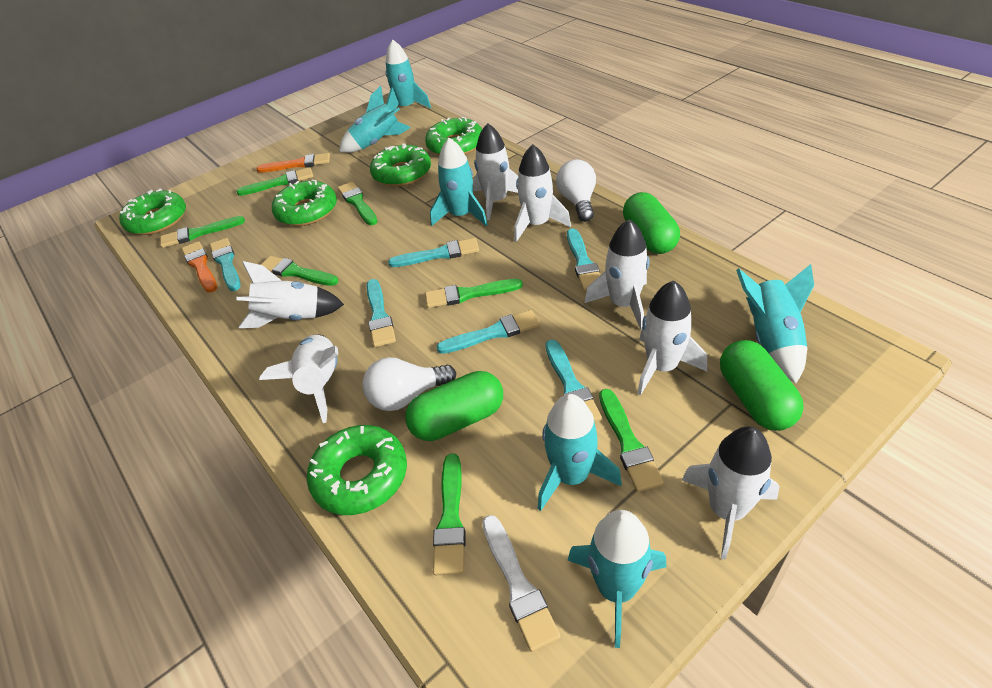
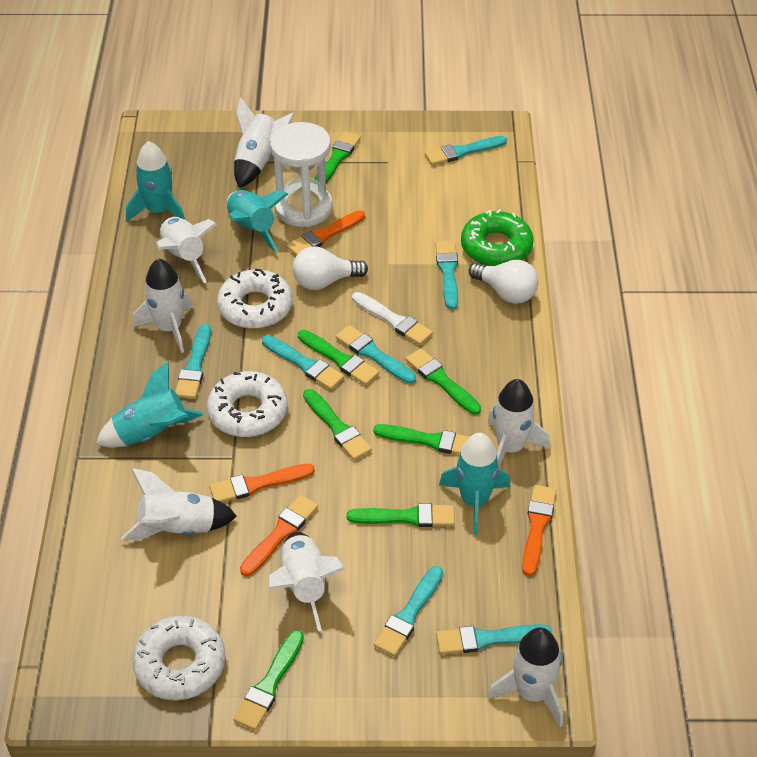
green capsule: 3 -> 0
green donut: 5 -> 1
orange brush: 2 -> 4
turquoise brush: 6 -> 7
turquoise rocket: 6 -> 4
white donut: 0 -> 3
white hourglass: 0 -> 1

